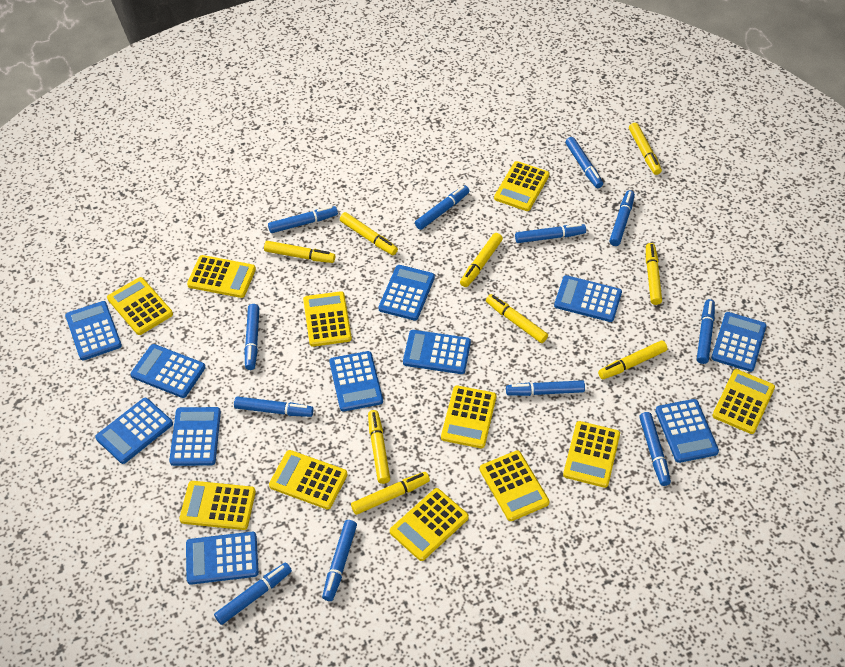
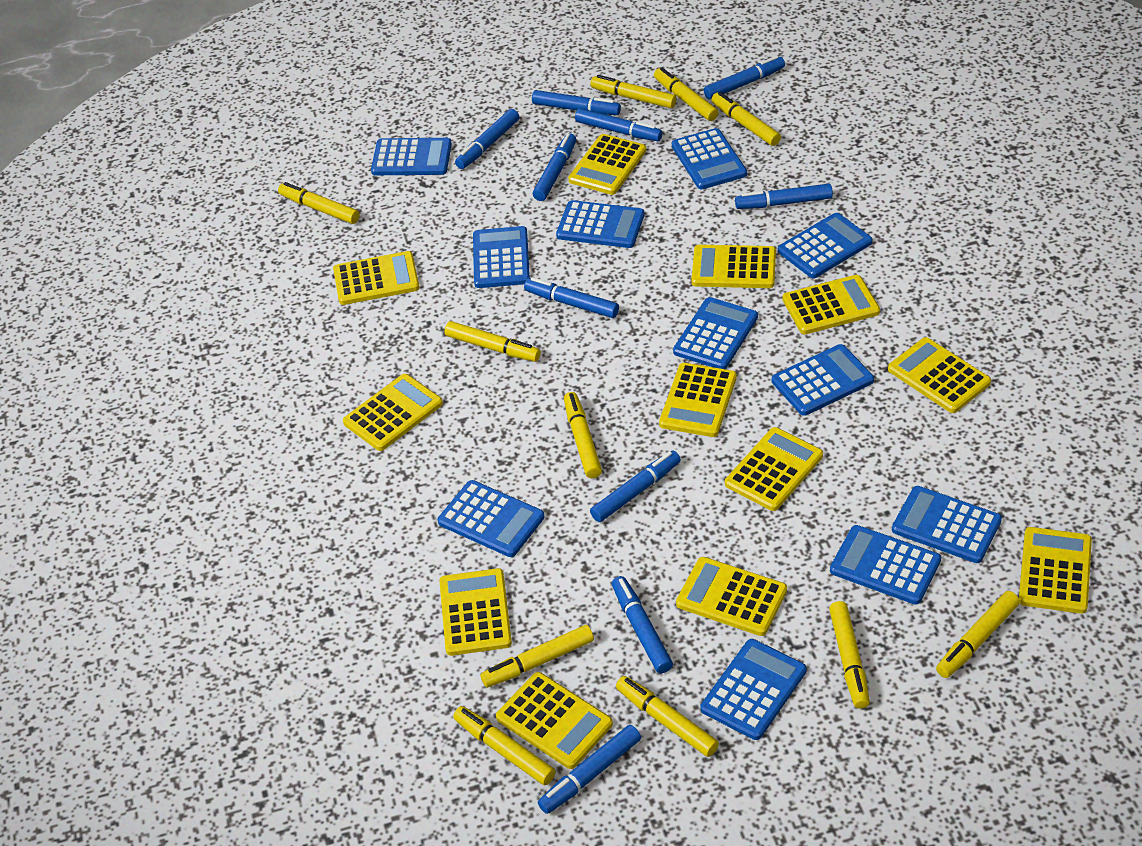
blue marker: 12 -> 10
yellow calculator: 11 -> 12
yellow marker: 9 -> 11

